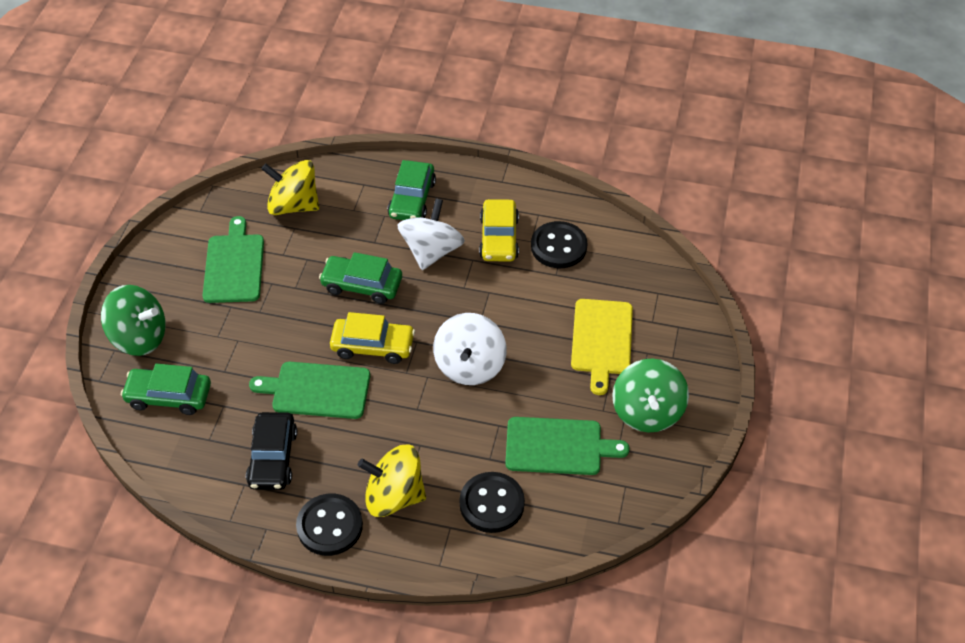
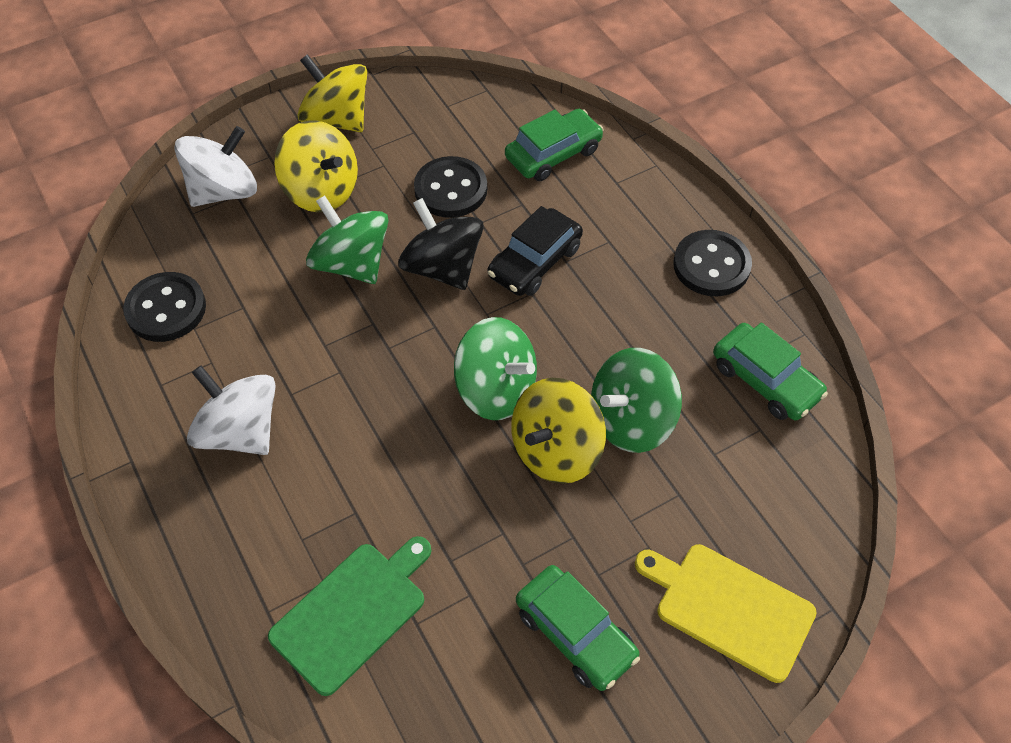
black spinning top: 0 -> 1
green cutting board: 3 -> 1
green spinning top: 2 -> 3
yellow car: 2 -> 0
yellow spinning top: 2 -> 3

